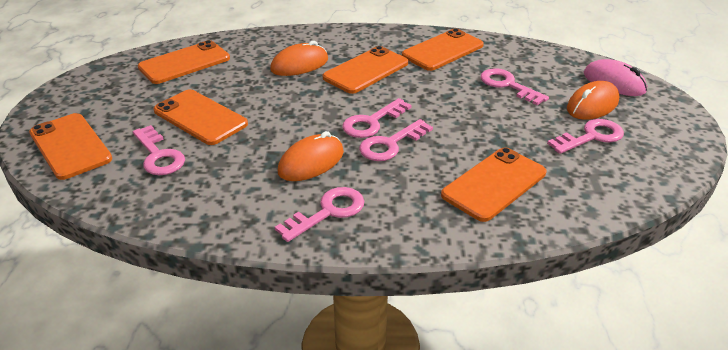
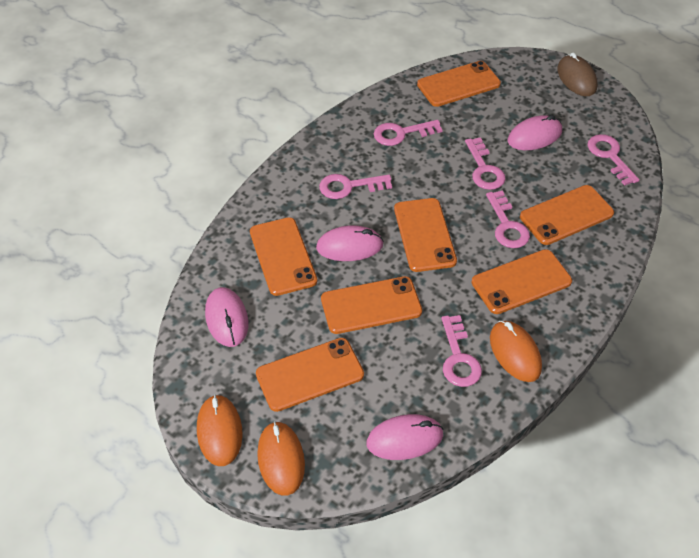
brown mouse: 0 -> 1
orange phone: 6 -> 7
pink mouse: 1 -> 4

